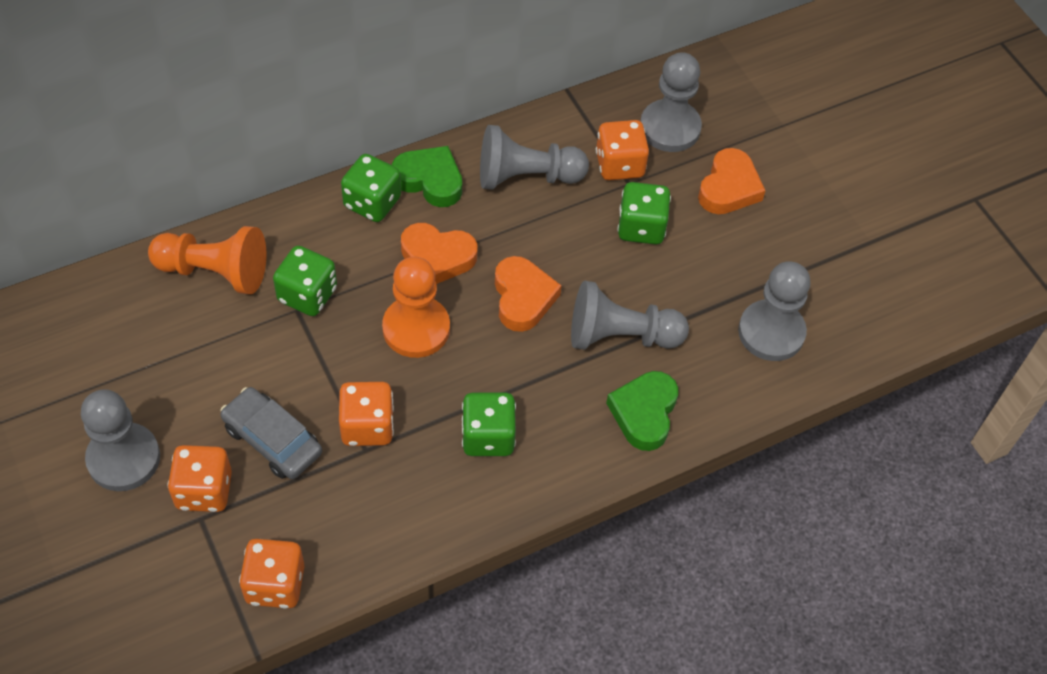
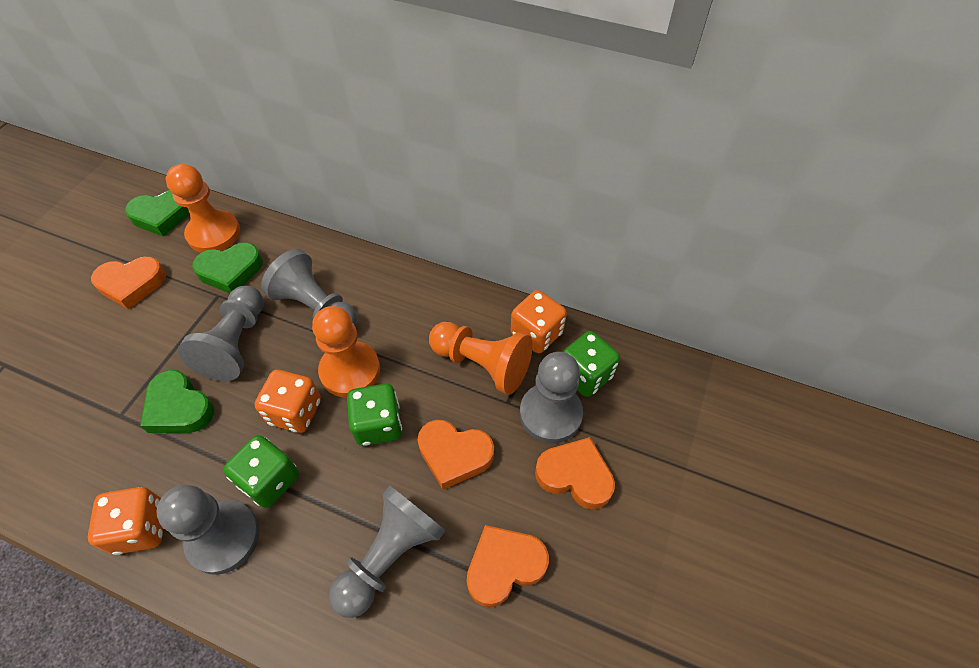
green dice: 4 -> 3
green heart: 2 -> 3
grey car: 1 -> 0
orange dice: 4 -> 3
orange heart: 3 -> 4
orange pawn: 2 -> 3

